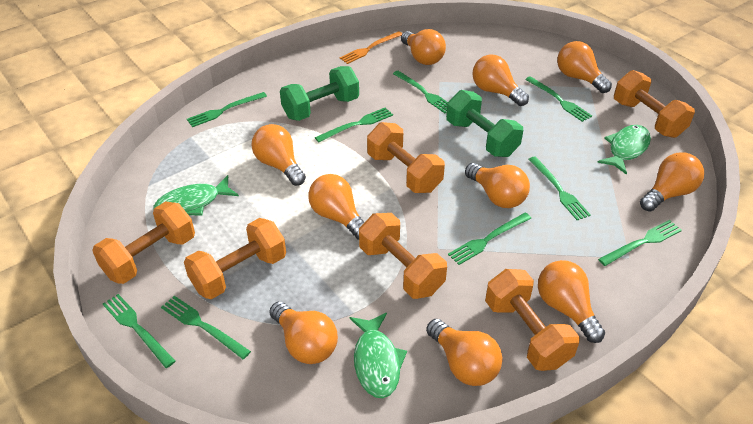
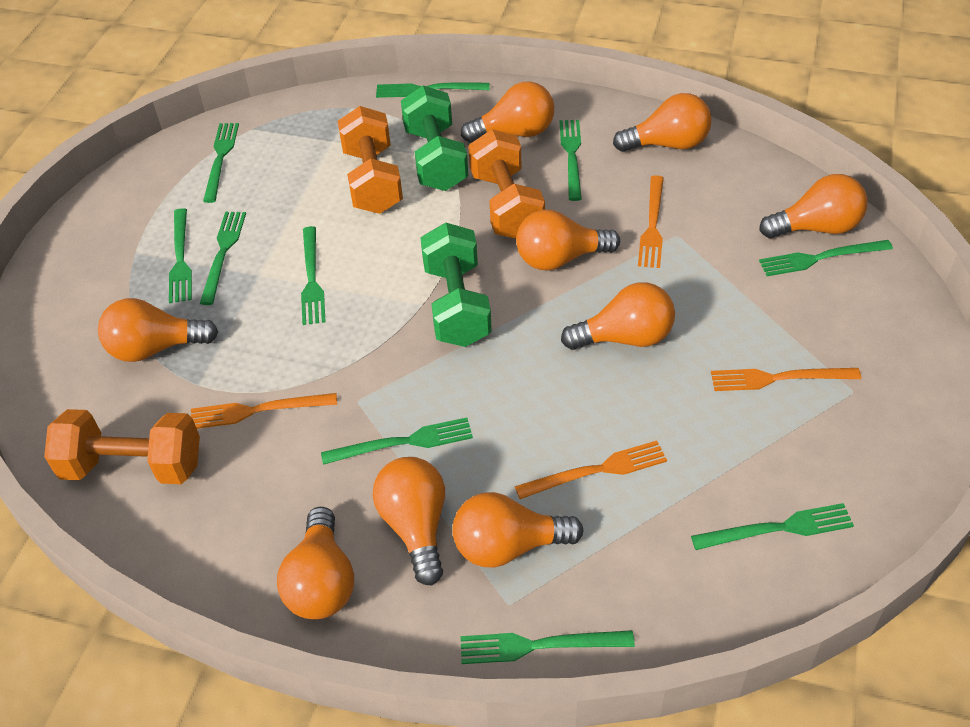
green fish: 3 -> 0
green fork: 9 -> 10
orange dumbbell: 6 -> 3
orange fork: 1 -> 4
orange light bulb: 10 -> 9

